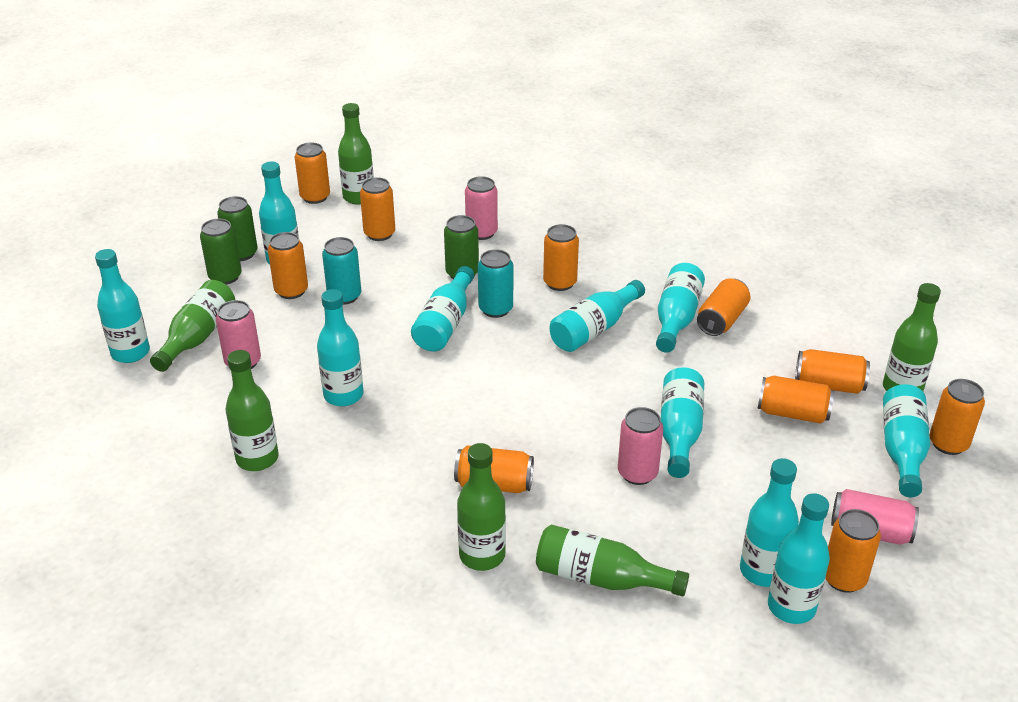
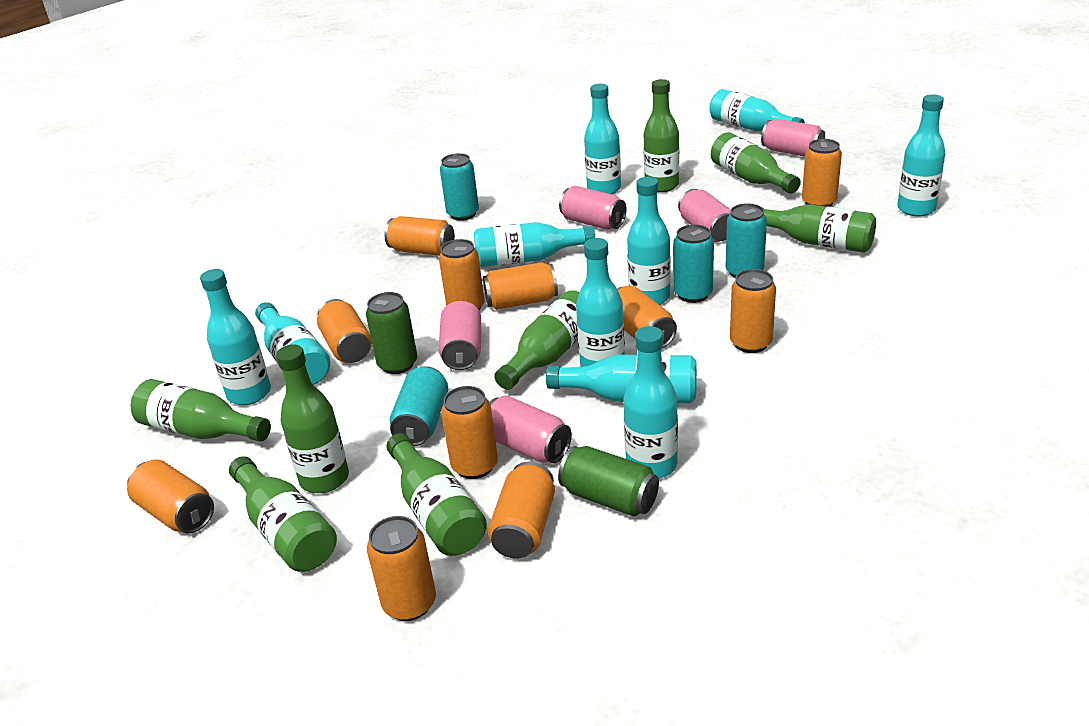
green bottle: 6 -> 8
green can: 3 -> 2
orange can: 10 -> 11
pink can: 4 -> 5
turquoise can: 2 -> 4

